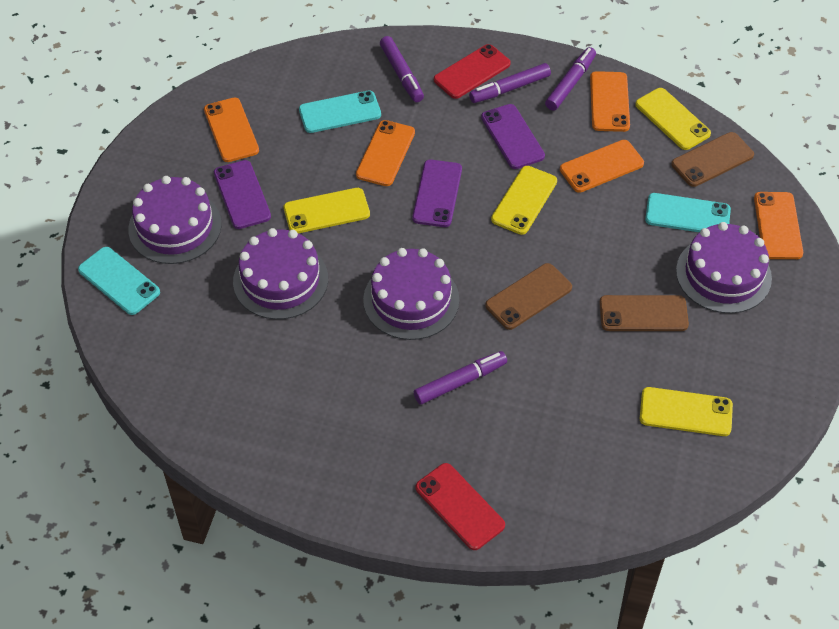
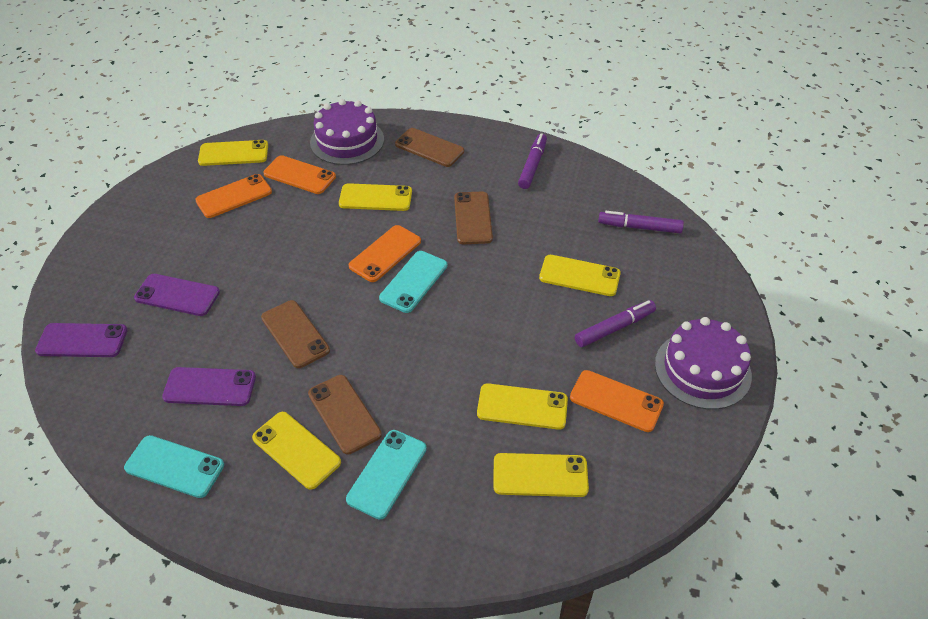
brown phone: 3 -> 4
orange phone: 5 -> 4
purple cake: 4 -> 2
purple marker: 4 -> 3
red phone: 2 -> 0
yellow phone: 4 -> 6

